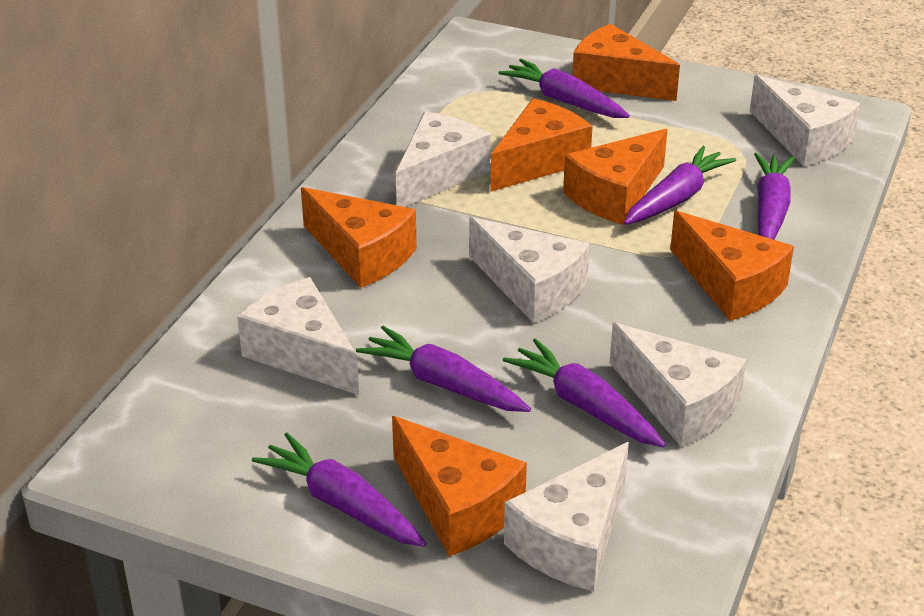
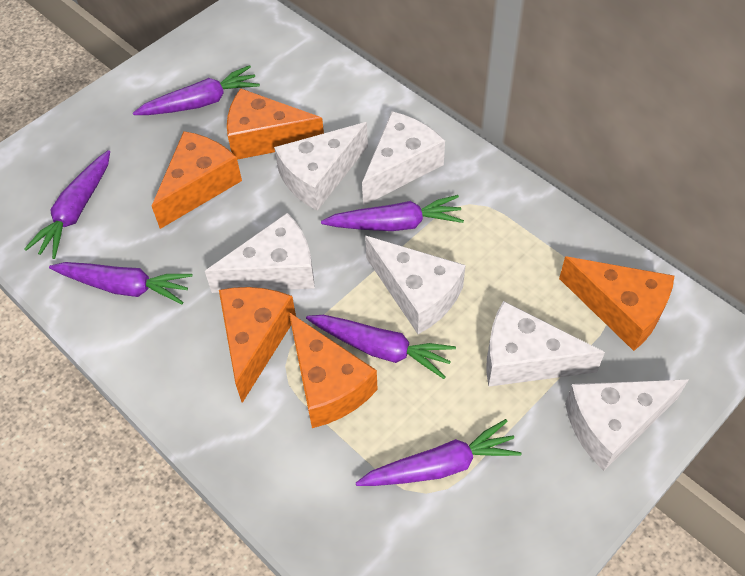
orange cheese: 6 -> 5

